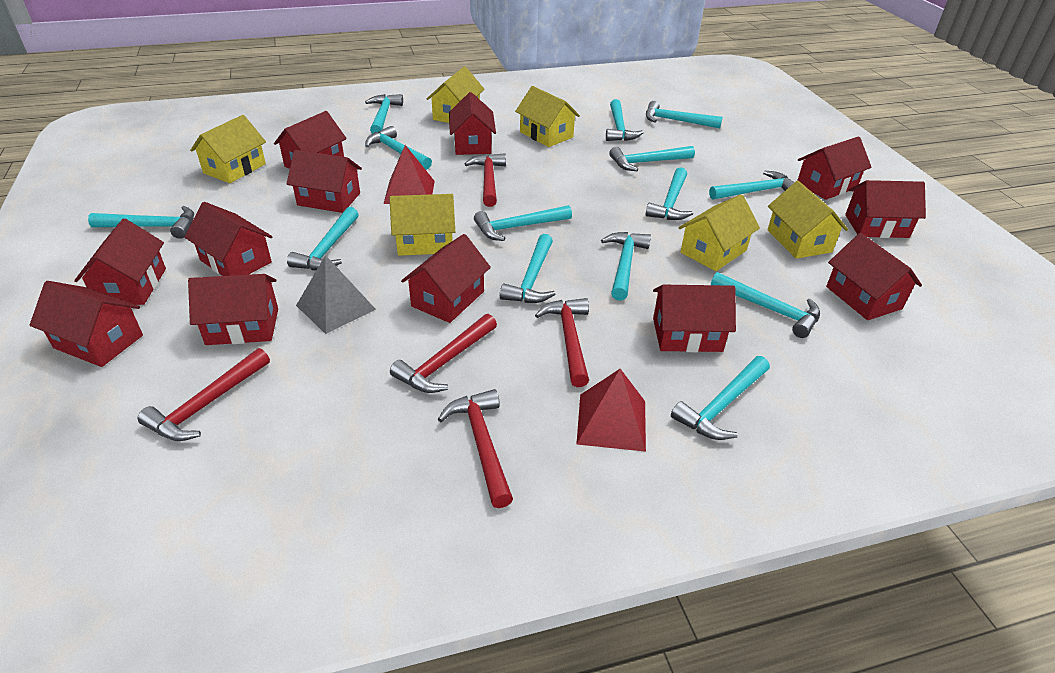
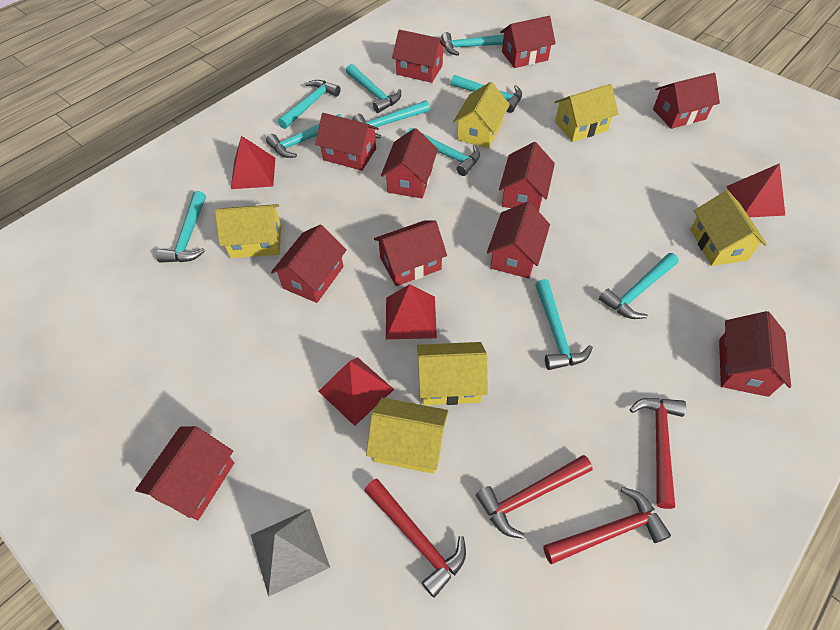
red hammer: 5 -> 4
red house: 12 -> 11
red pyramid: 2 -> 4
turquoise hammer: 14 -> 10

